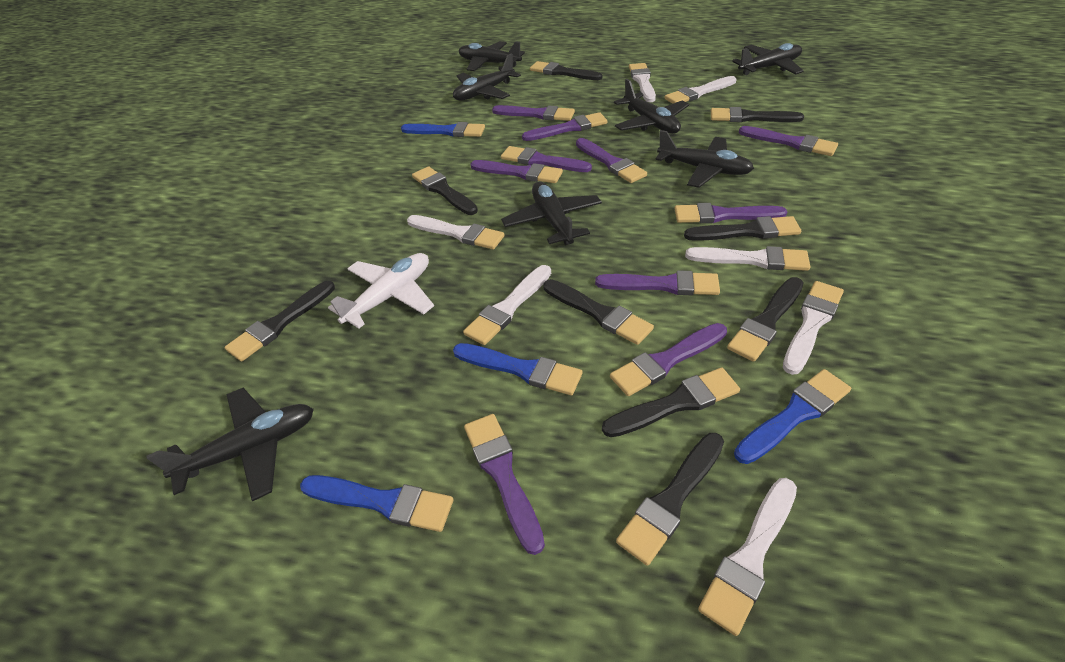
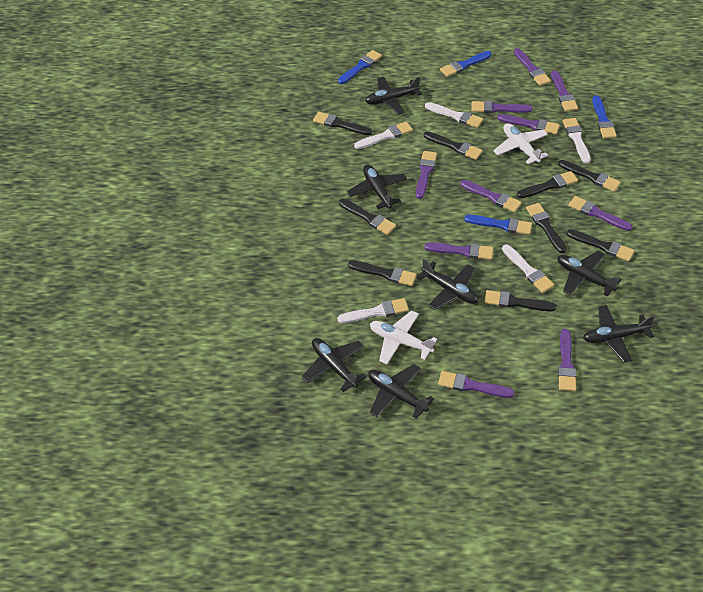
white brush: 7 -> 5
white plane: 1 -> 2

